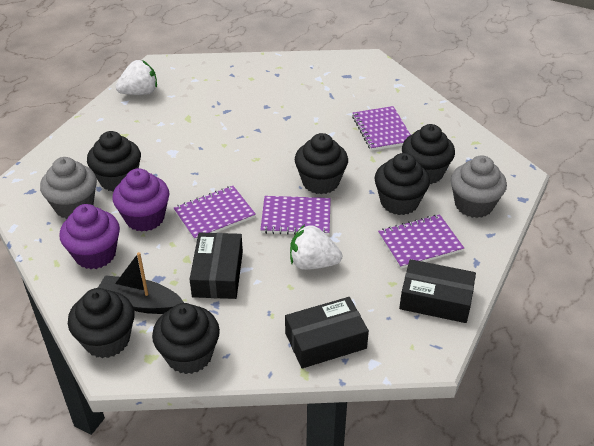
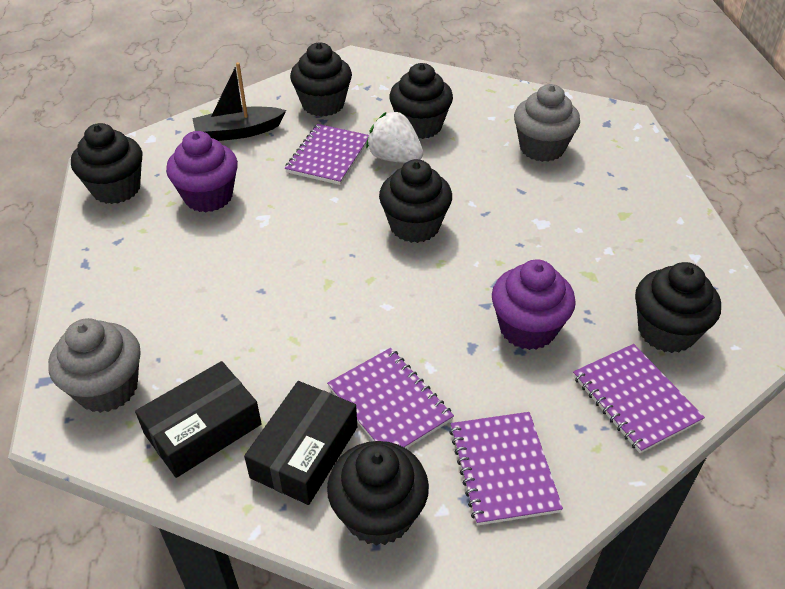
black box: 3 -> 2
white strawberry: 2 -> 1

